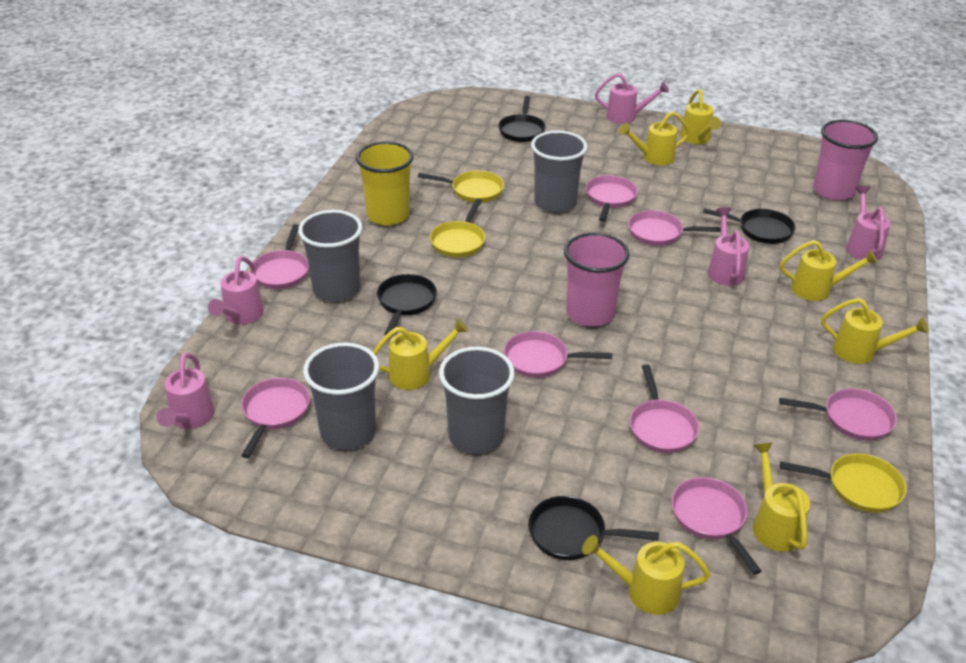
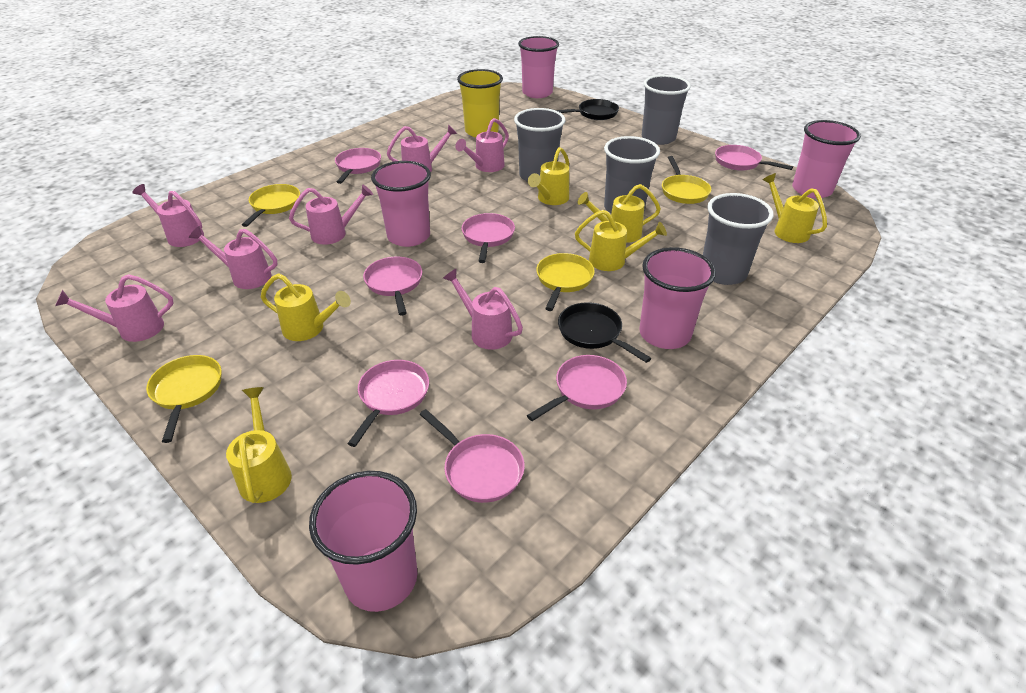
black pan: 4 -> 2
pink cup: 2 -> 5
pink pan: 8 -> 7
pink watering can: 5 -> 7
yellow pan: 3 -> 4
yellow watering can: 7 -> 6

